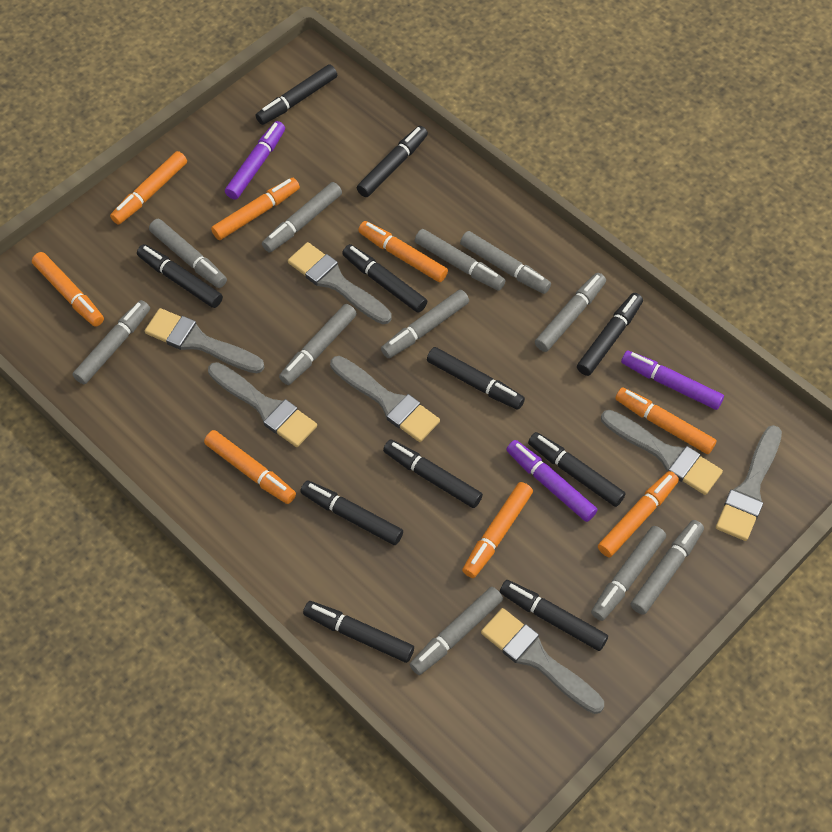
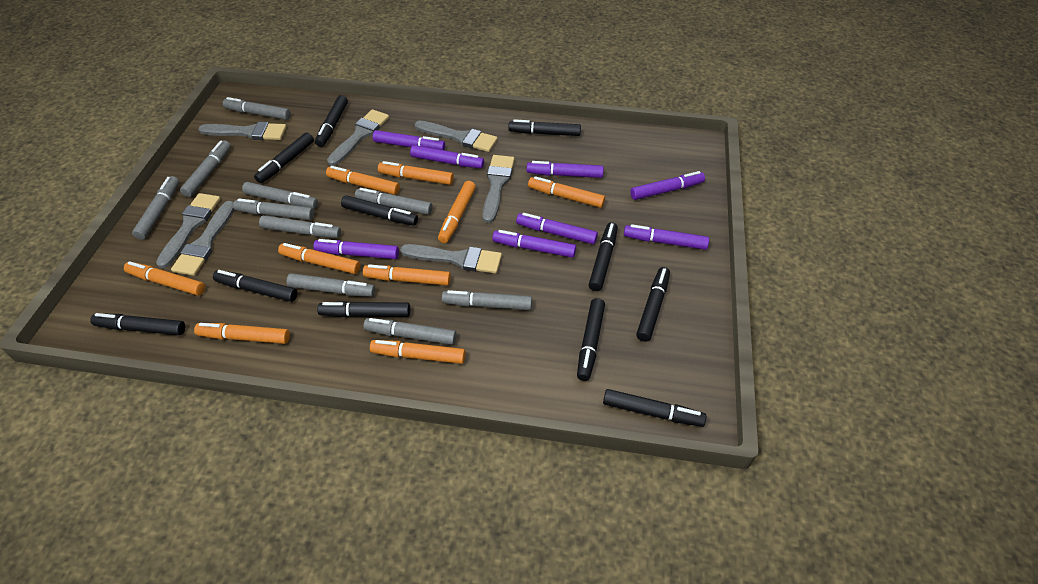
grey marker: 11 -> 10
orange marker: 8 -> 9
purple marker: 3 -> 8

